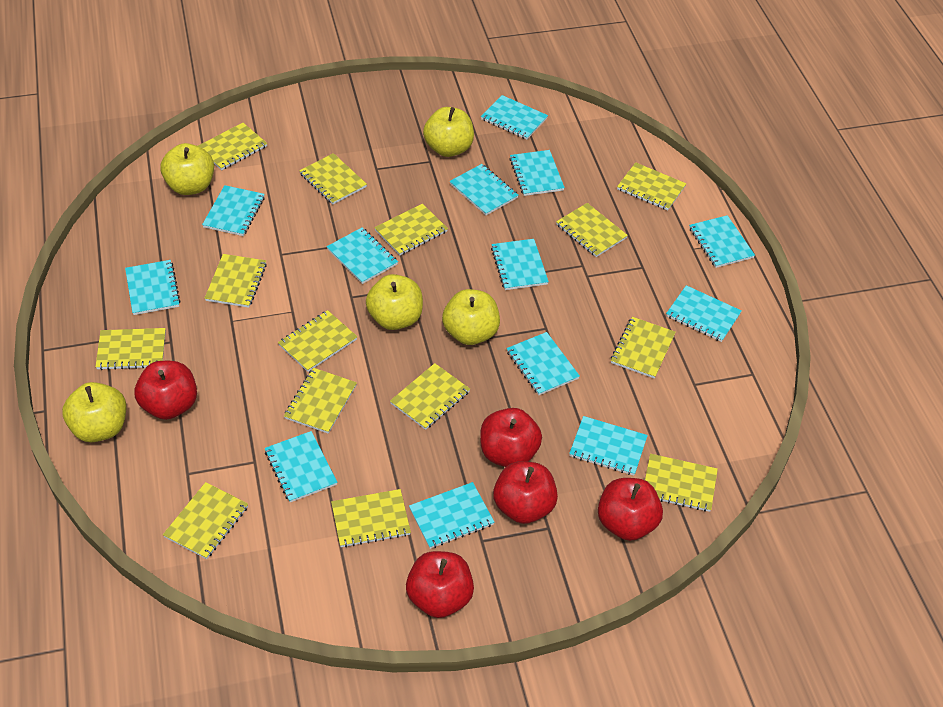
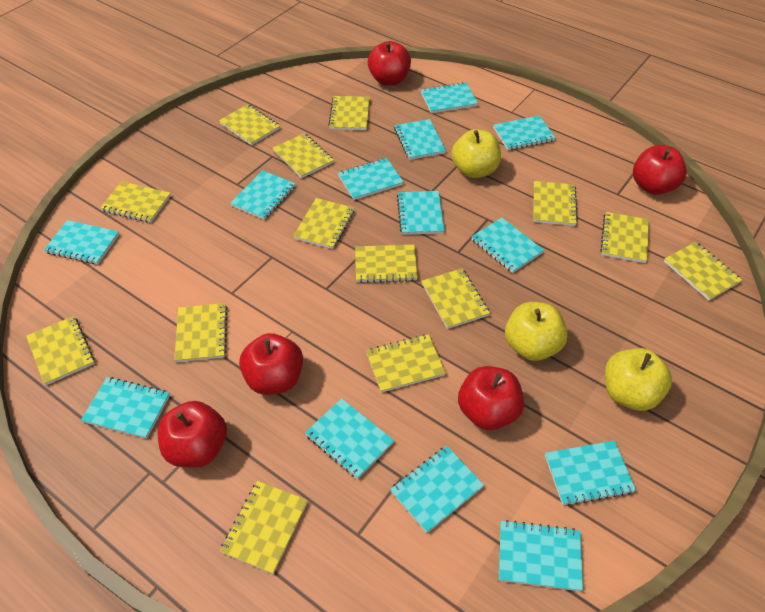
yellow apple: 5 -> 3

